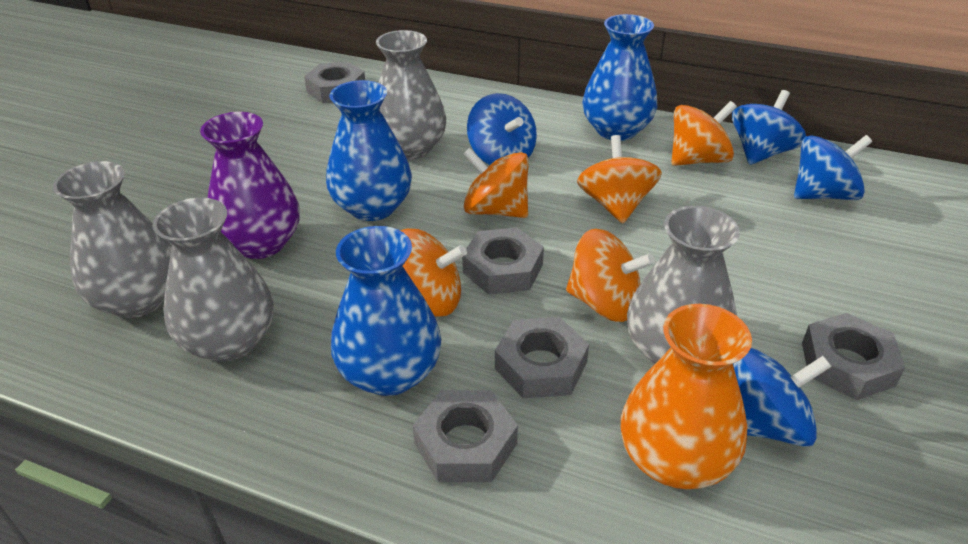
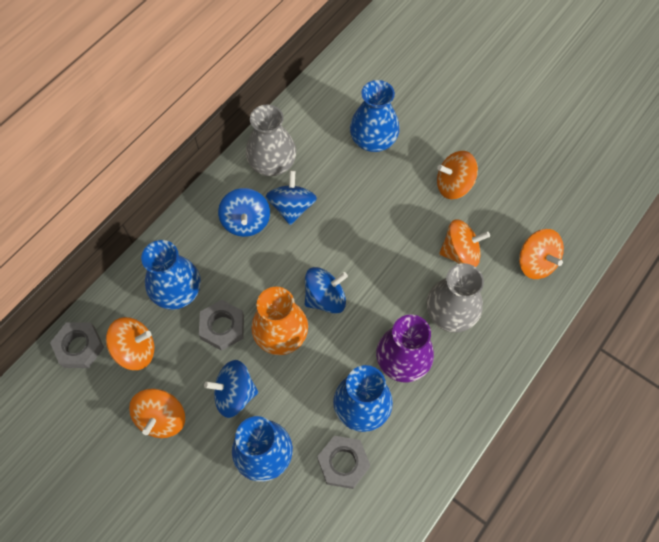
blue vase: 3 -> 4
grey nut: 5 -> 3
grey vase: 4 -> 2

